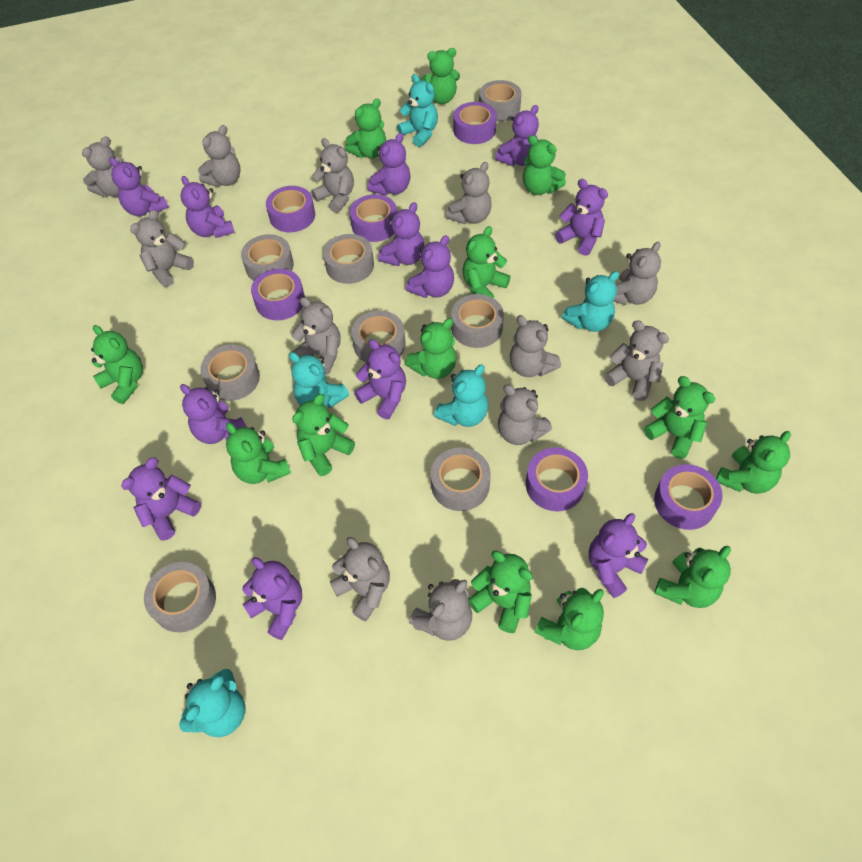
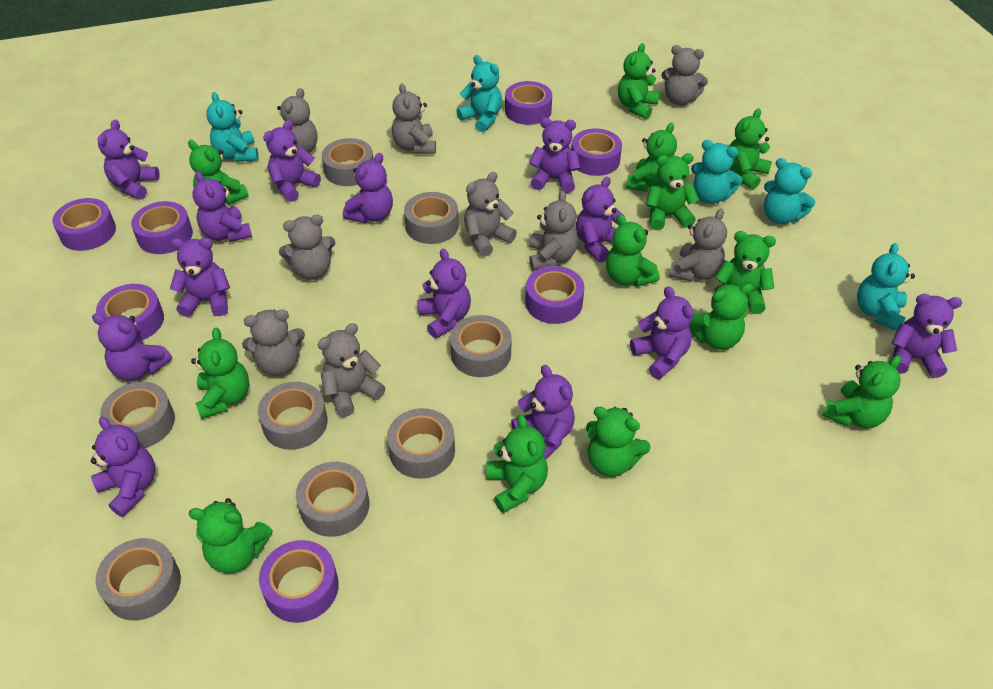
grey teddy bear: 12 -> 9
purple tape: 6 -> 7
purple teddy bear: 12 -> 13

